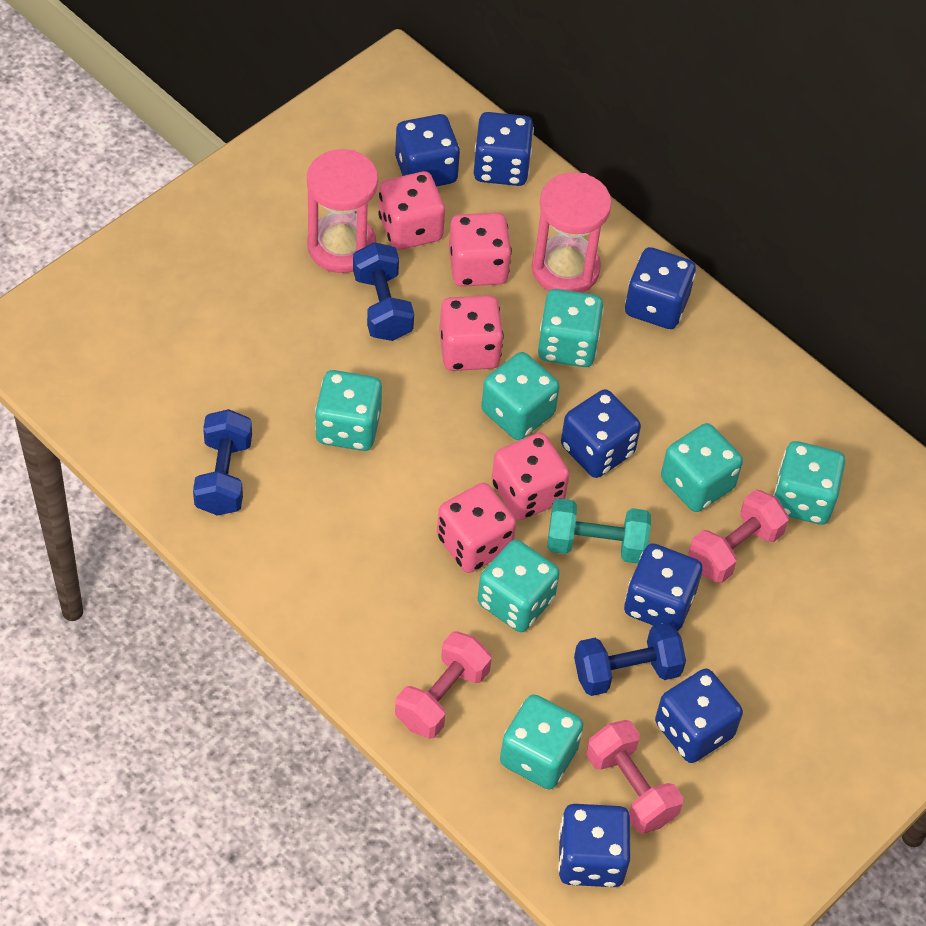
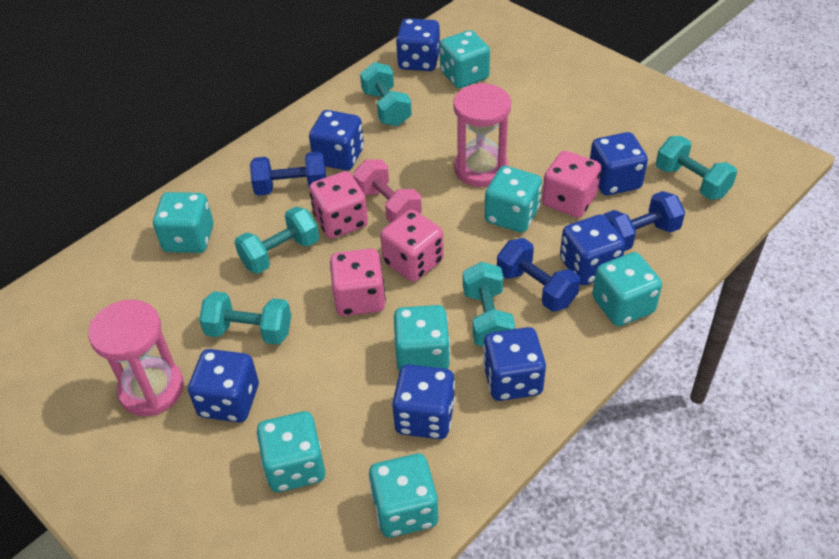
pink dice: 5 -> 4
pink dumbbell: 3 -> 1
turquoise dumbbell: 1 -> 5

